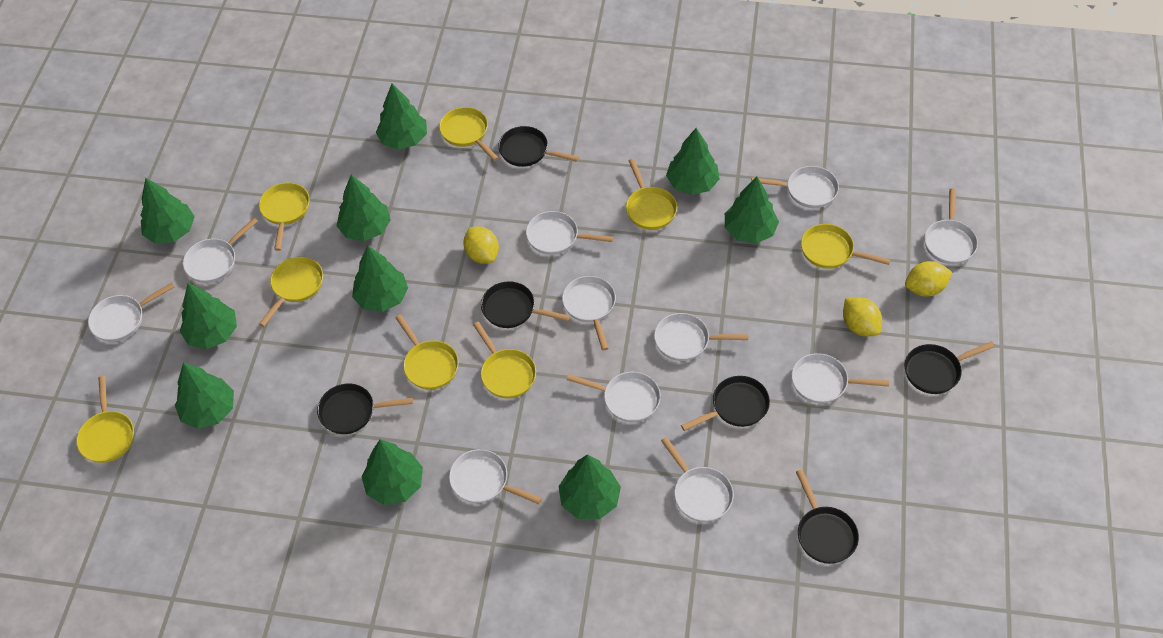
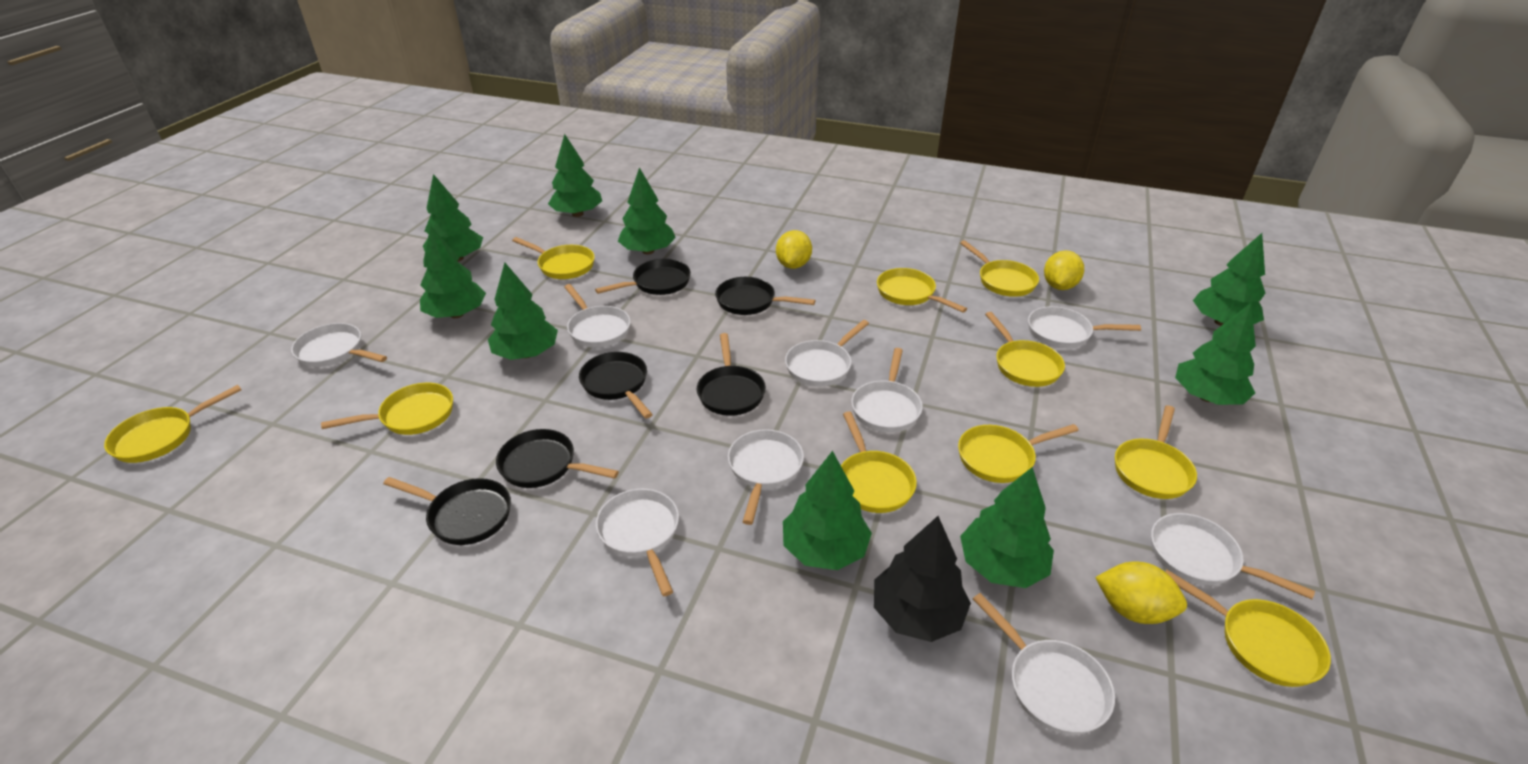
black tree: 0 -> 1
green tree: 10 -> 9
white pan: 11 -> 9
yellow pan: 8 -> 10

